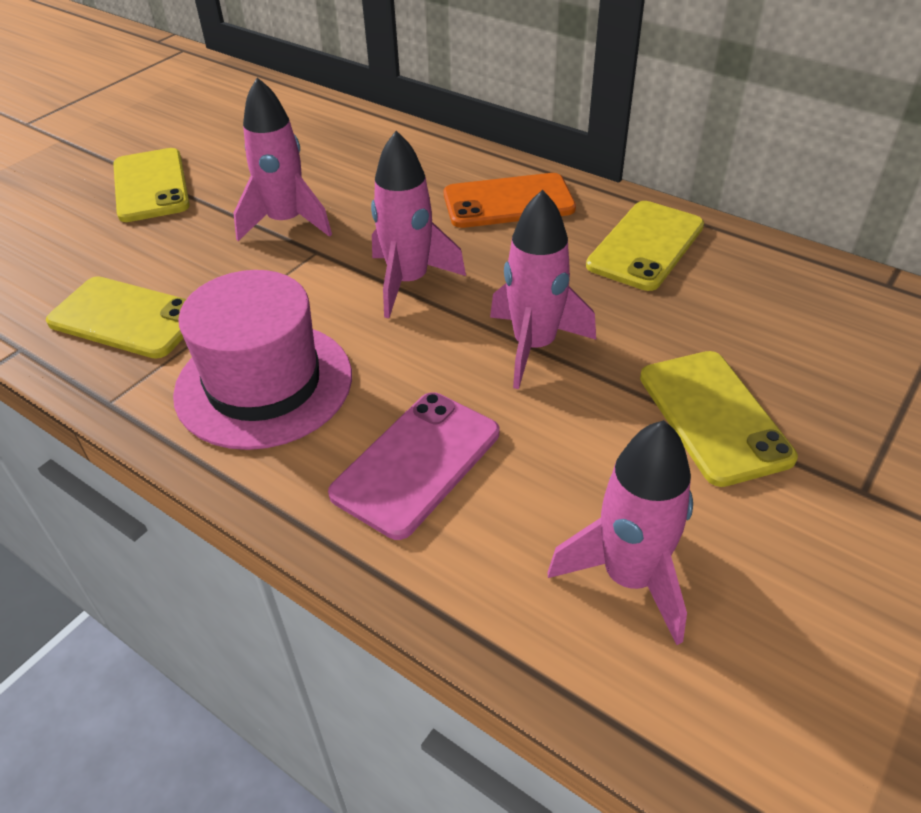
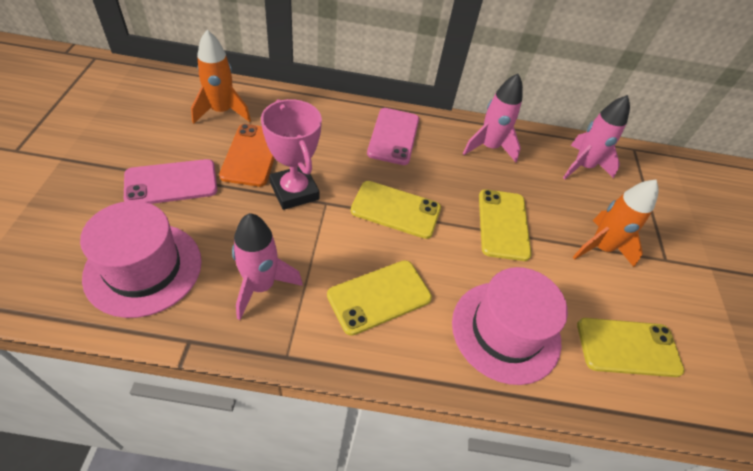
orange rocket: 0 -> 2
pink hat: 1 -> 2
pink phone: 1 -> 2
pink rocket: 4 -> 3
pink trophy: 0 -> 1

